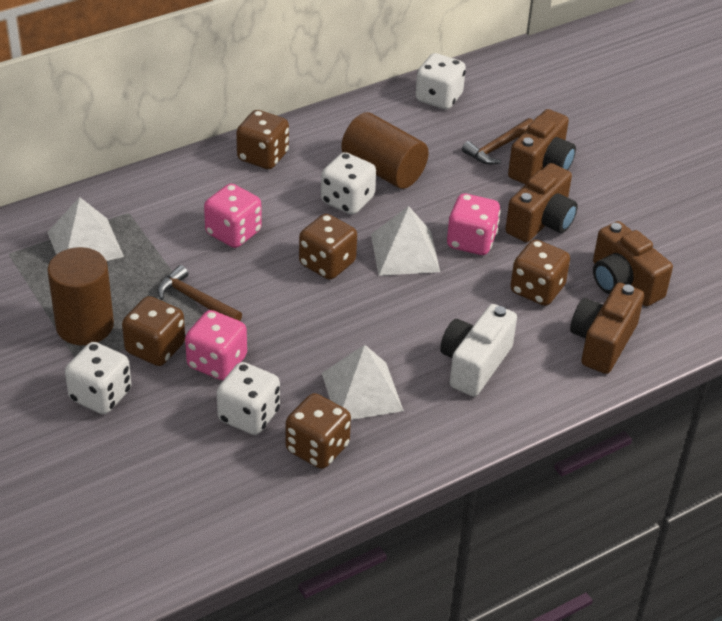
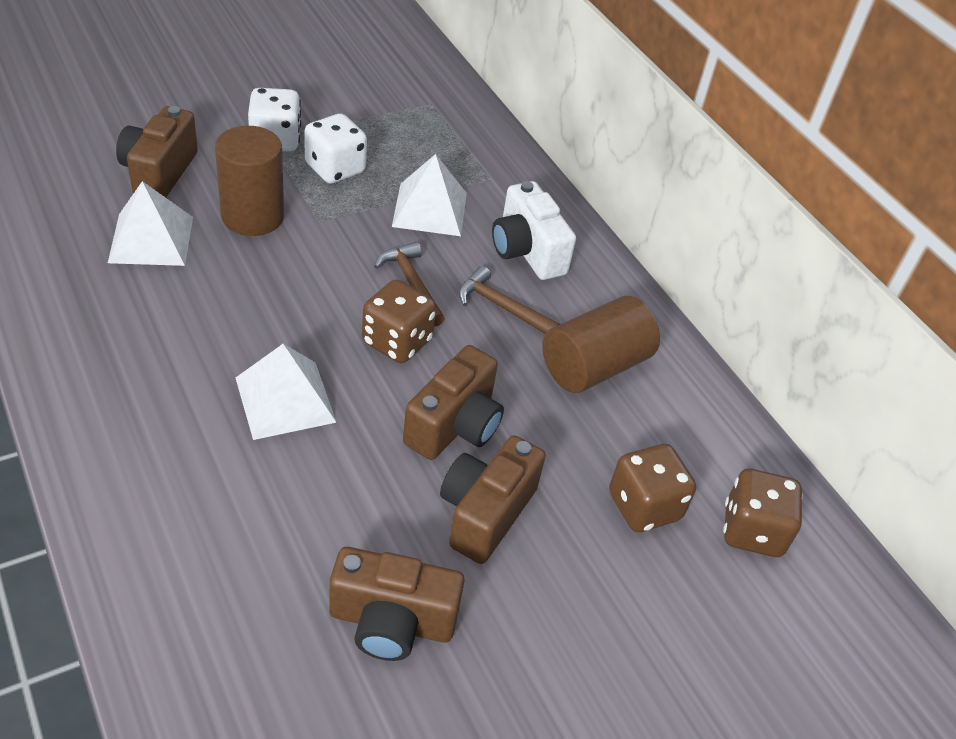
brown dice: 5 -> 3
pink dice: 3 -> 0
white dice: 4 -> 2

